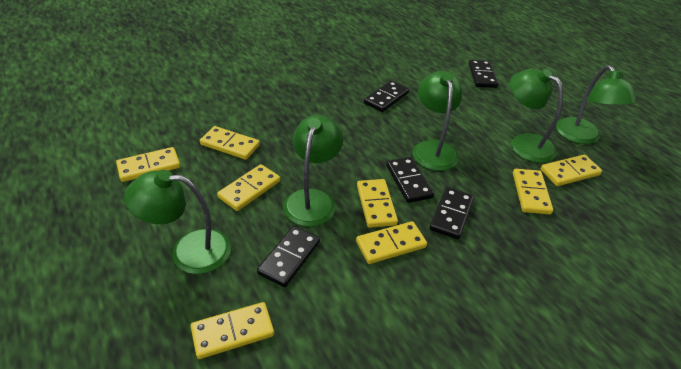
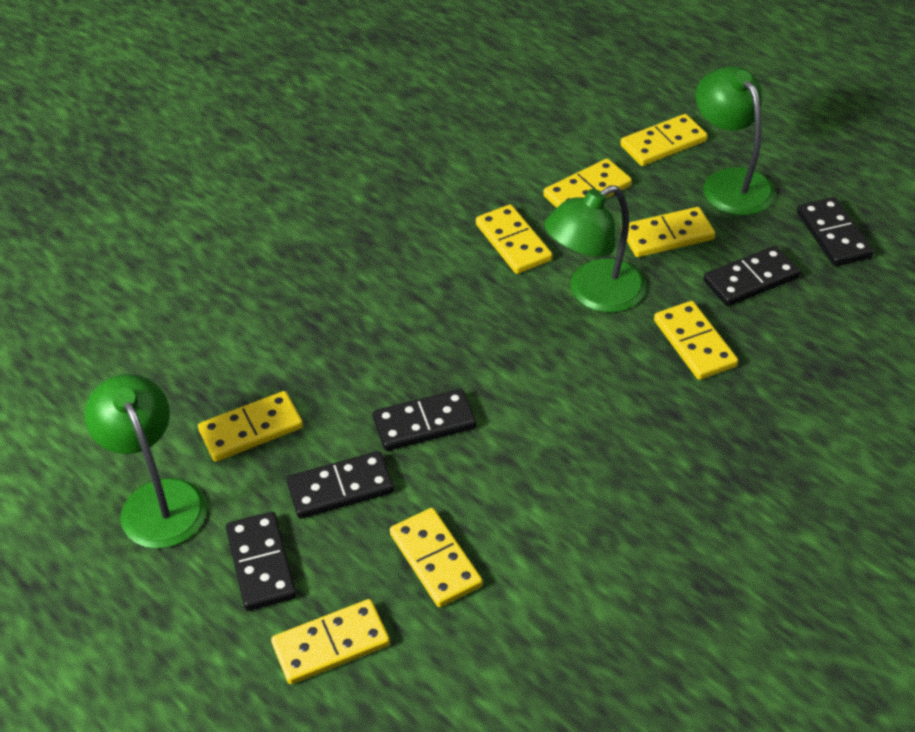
green lamp: 5 -> 3

